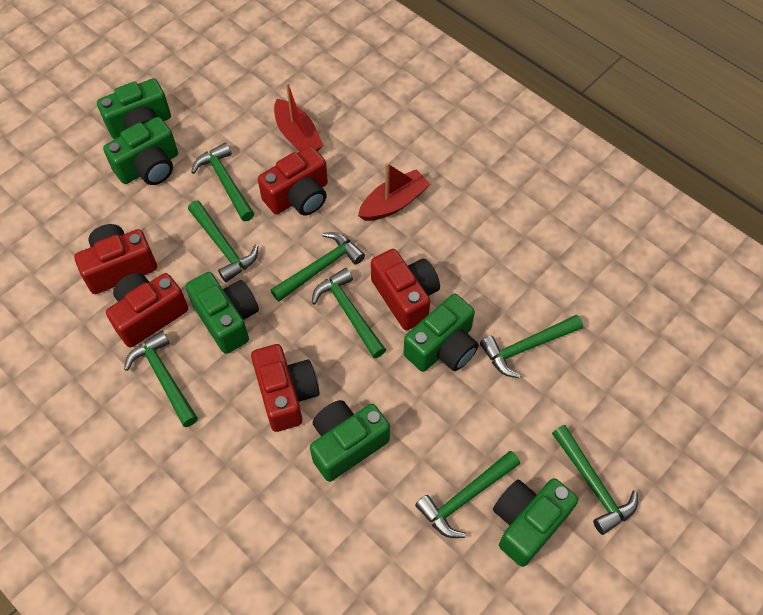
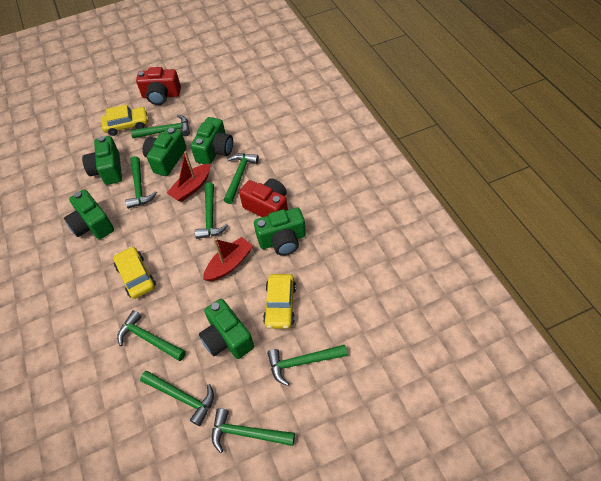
red camera: 5 -> 2
yellow car: 0 -> 3

